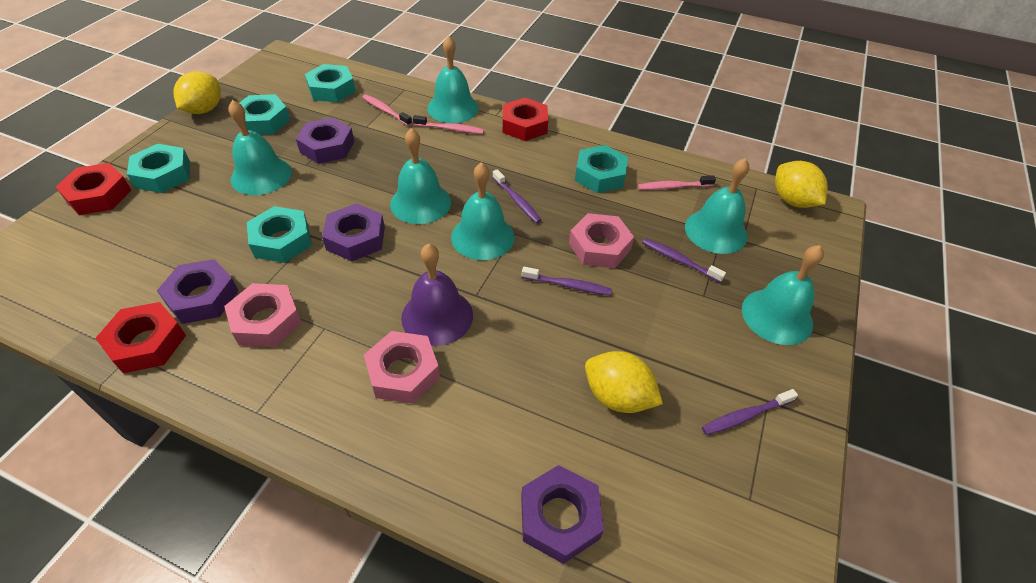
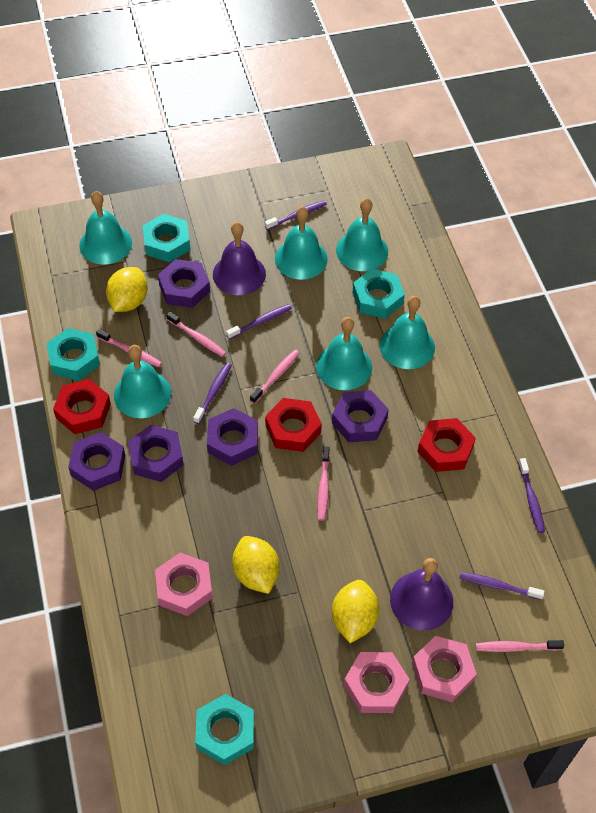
pink toothbrush: 3 -> 5
purple bell: 1 -> 2
purple nut: 4 -> 5
purple toothbrush: 4 -> 5
turquoise nut: 5 -> 4

